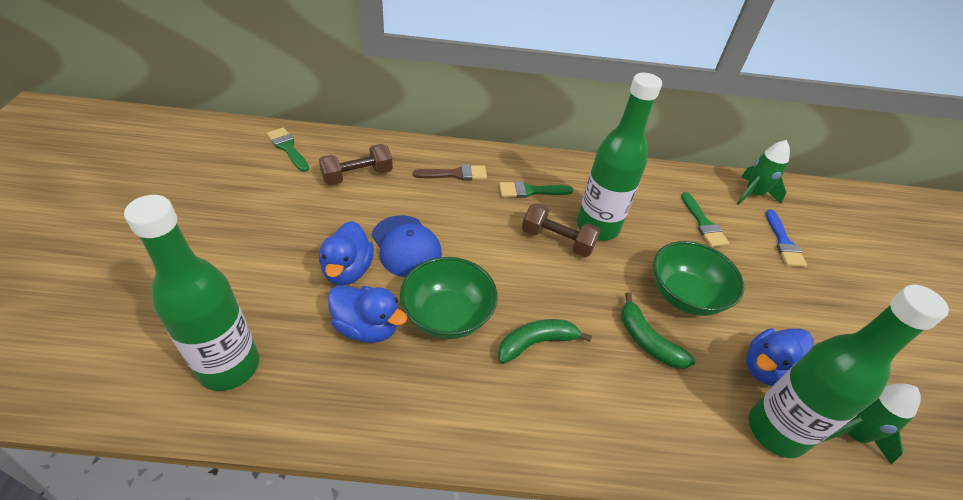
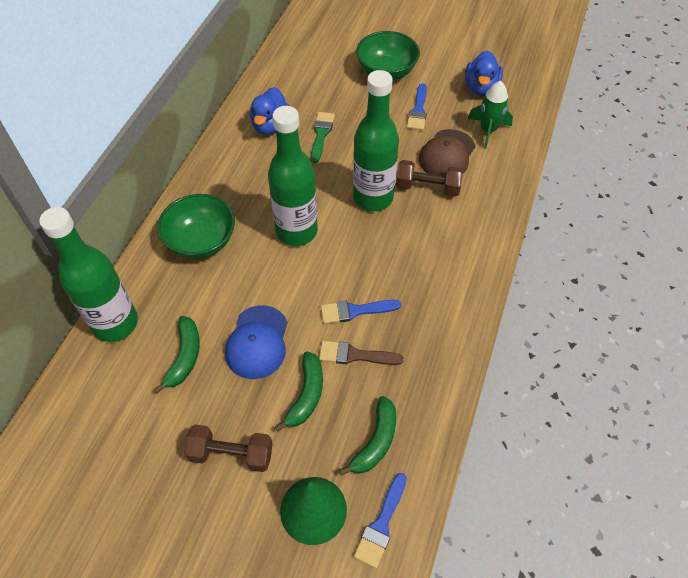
blue brush: 1 -> 3
blue duck: 3 -> 2
brown cap: 0 -> 1
green banana: 2 -> 3
green brush: 3 -> 1
green cone: 0 -> 1
green rocket: 2 -> 1

